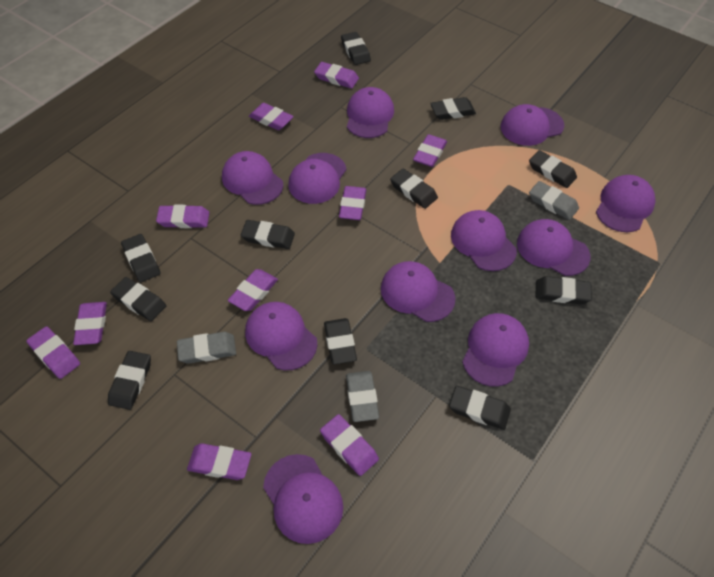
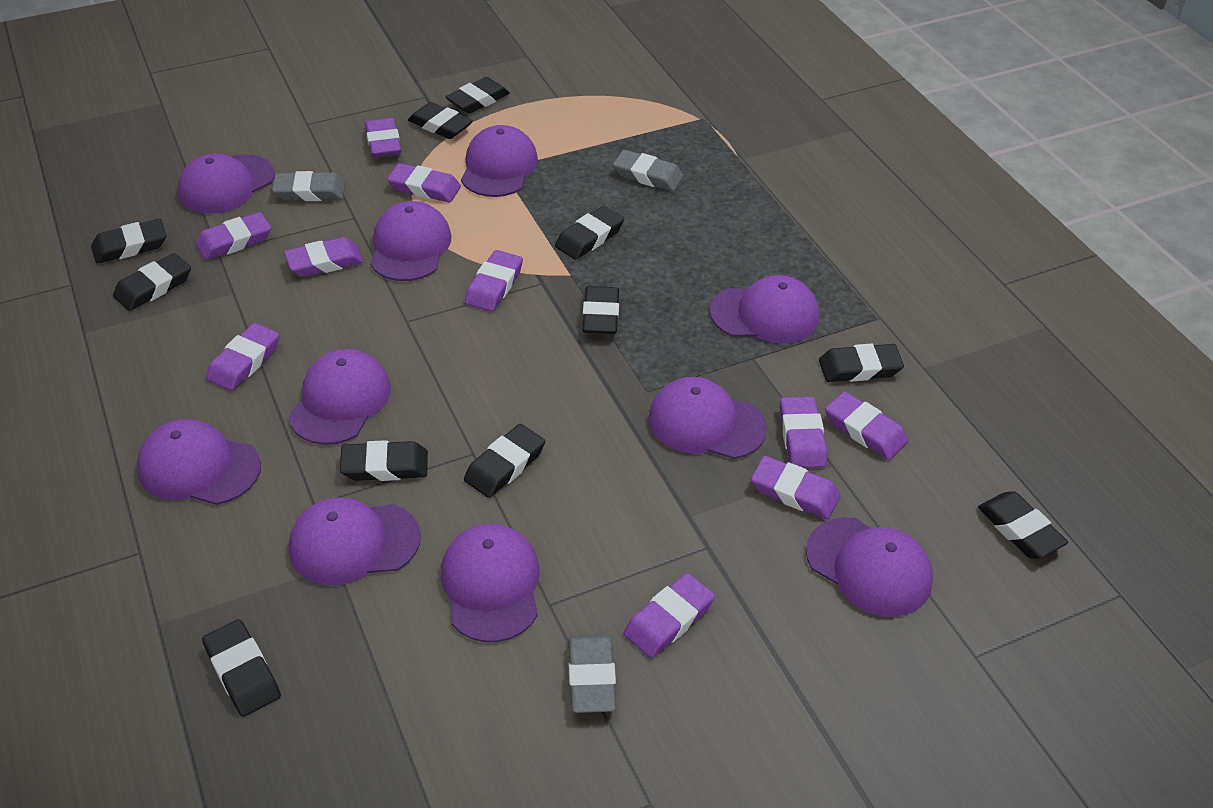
purple cap: 11 -> 10

